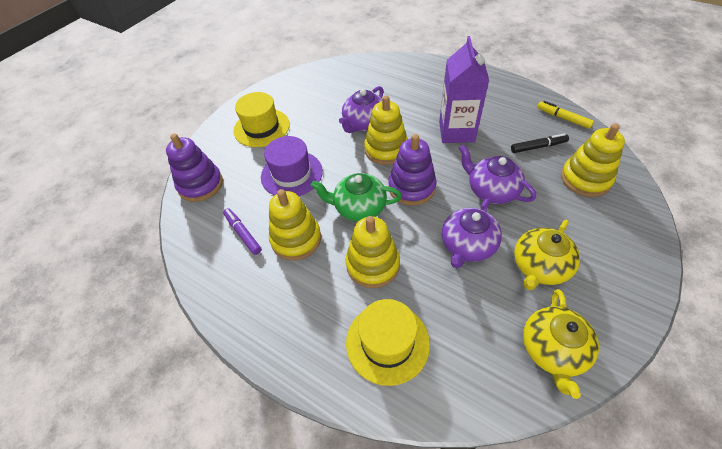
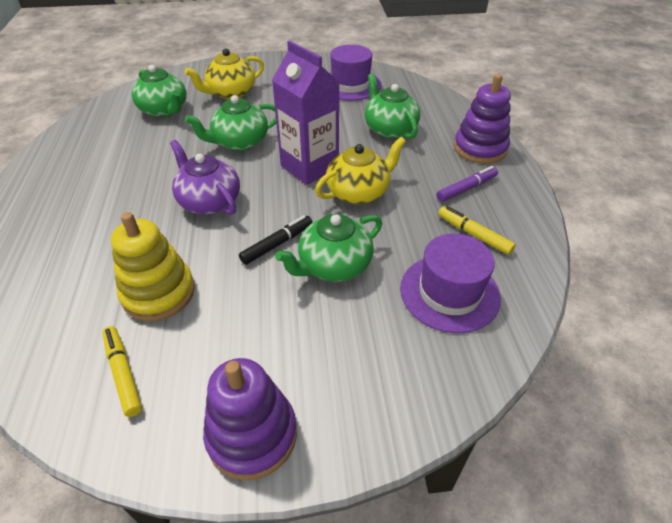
green teapot: 1 -> 4
purple hat: 1 -> 2
purple teapot: 3 -> 1
yellow hat: 2 -> 0
yellow marker: 1 -> 2
yellow stacking toy: 4 -> 1

